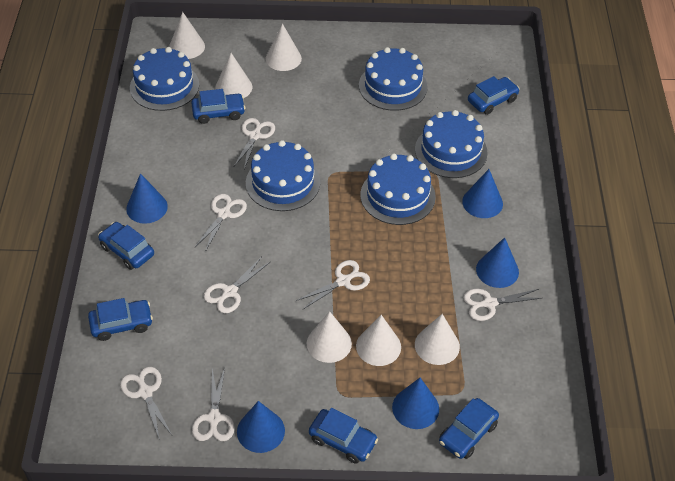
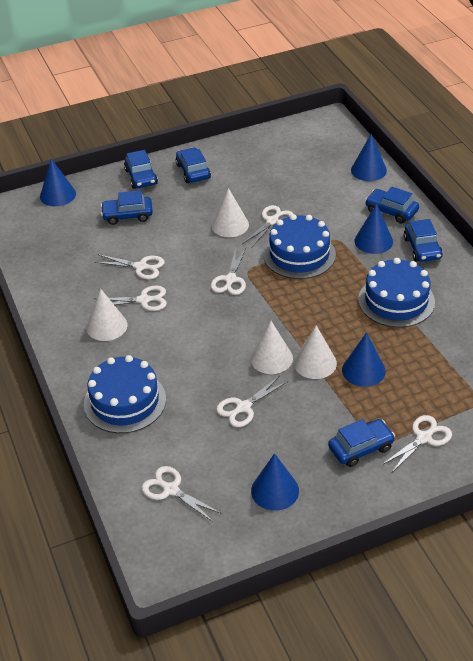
blue cake: 5 -> 3
white cone: 6 -> 4

